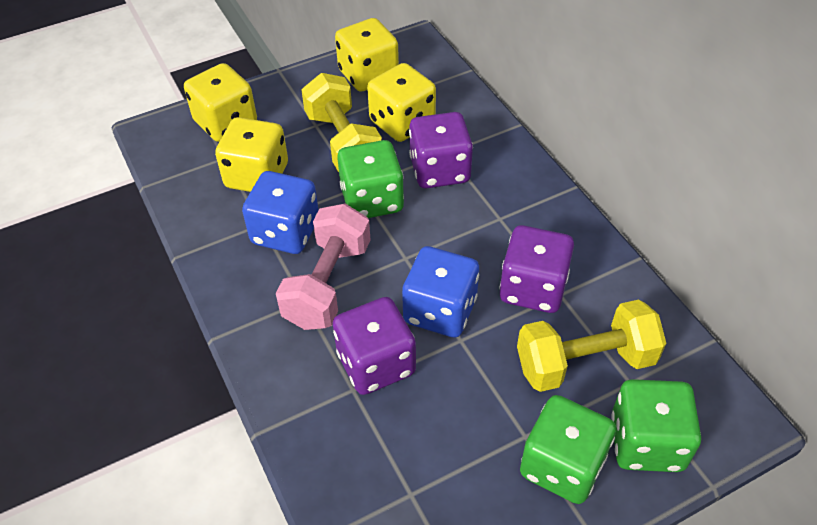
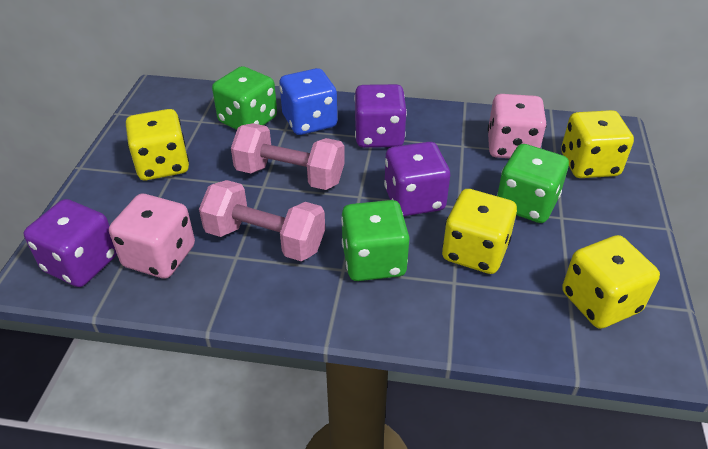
blue dice: 2 -> 1
pink dice: 0 -> 2
pink dumbbell: 1 -> 2
yellow dumbbell: 2 -> 0

